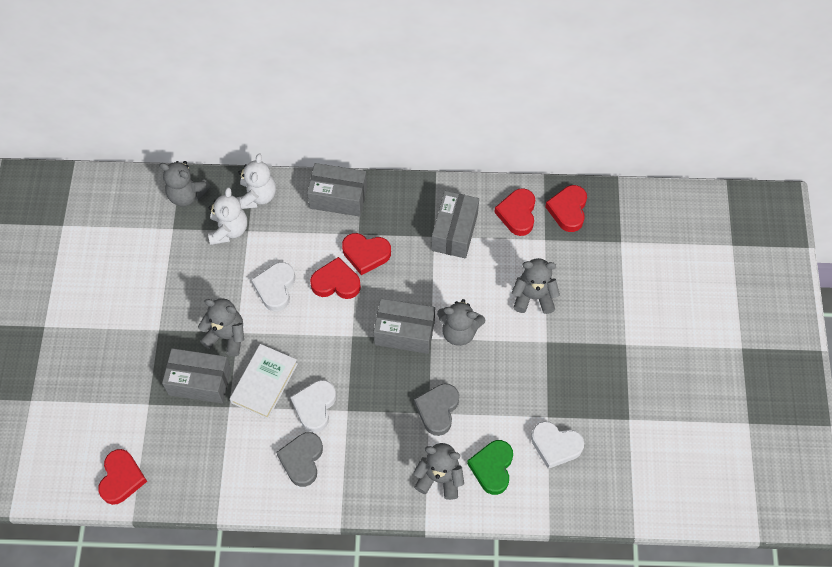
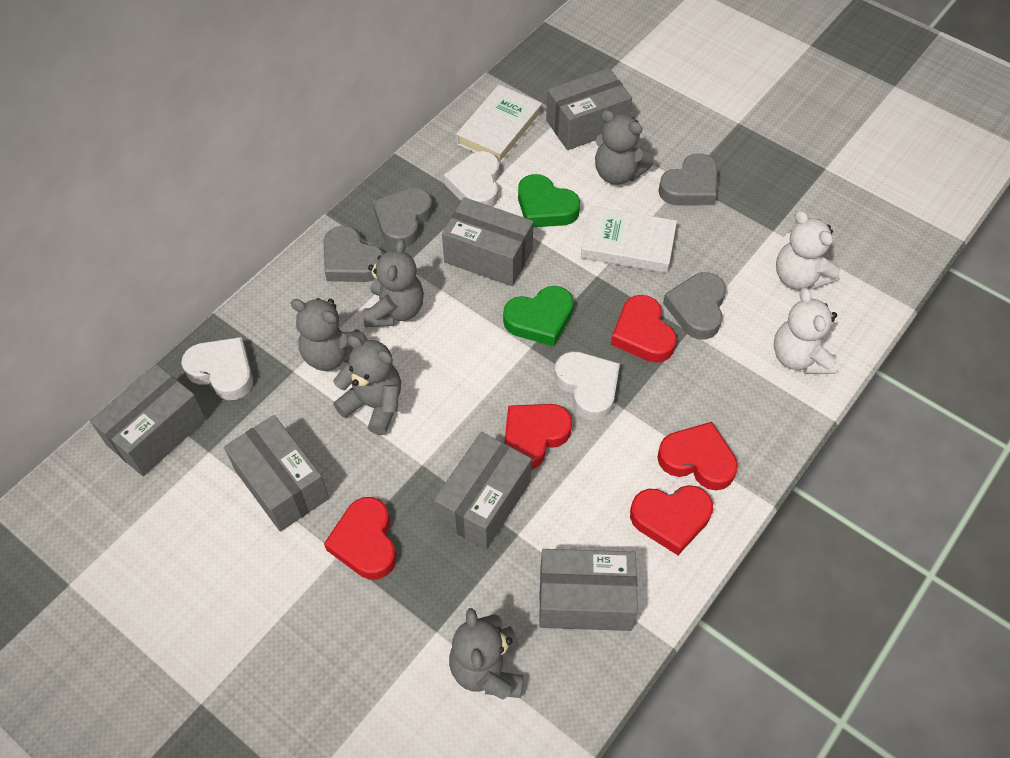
green heart: 1 -> 2
grey box: 4 -> 6
grey heart: 2 -> 4
white book: 1 -> 2

